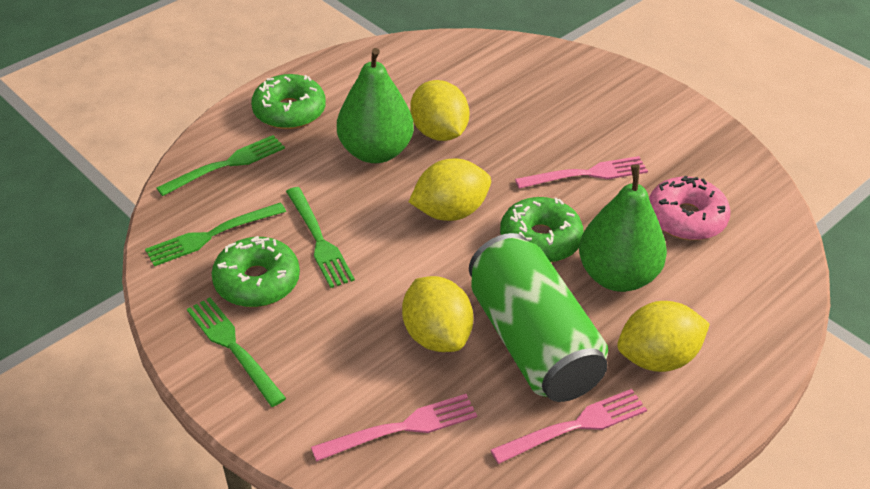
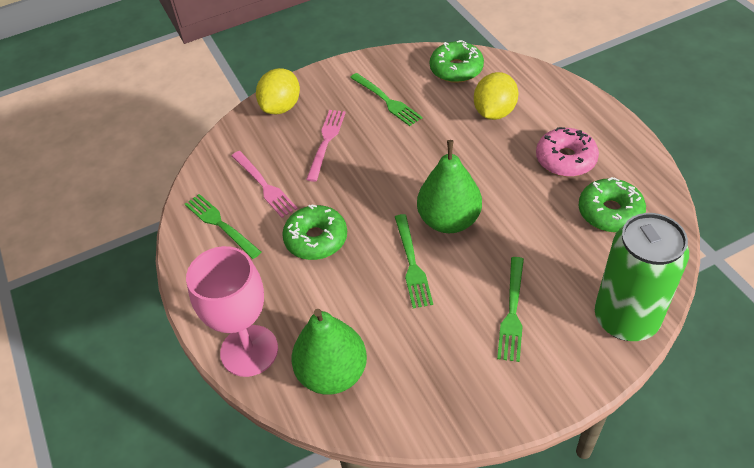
pink fork: 3 -> 2
pink goblet: 0 -> 1
yellow lemon: 4 -> 2

